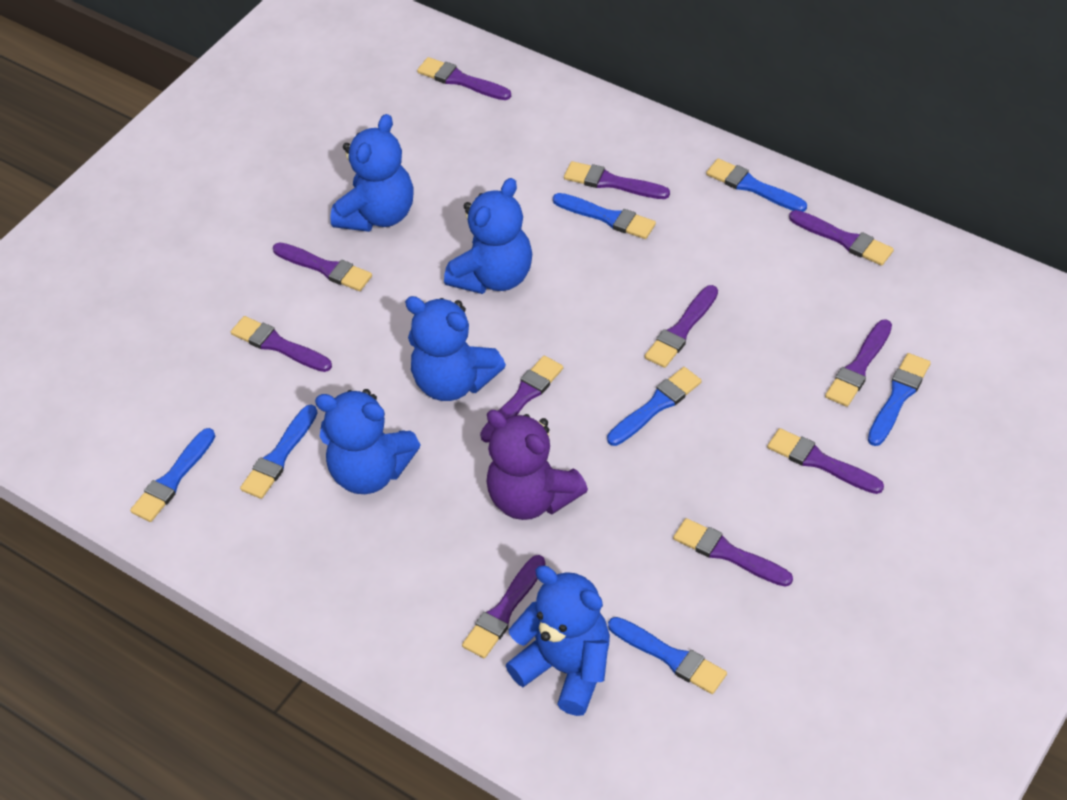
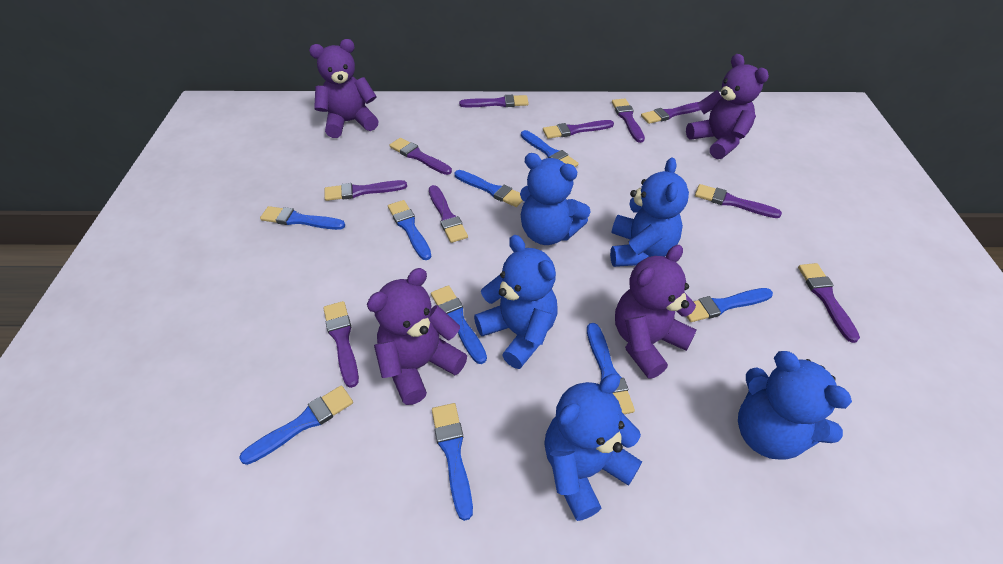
blue brush: 7 -> 9
purple brush: 11 -> 10
purple teddy bear: 1 -> 4

